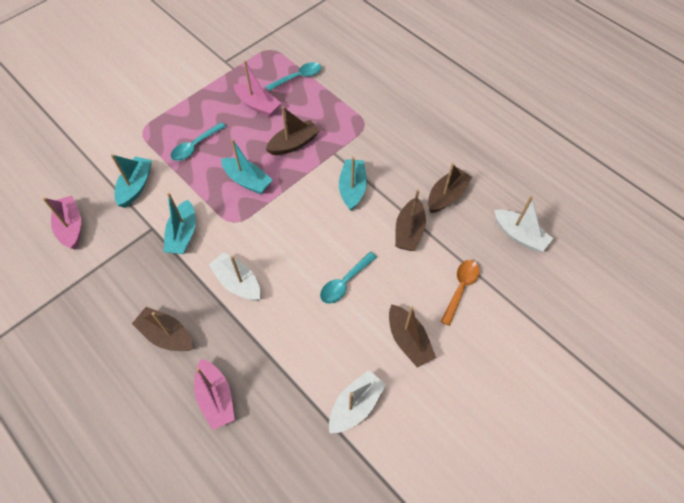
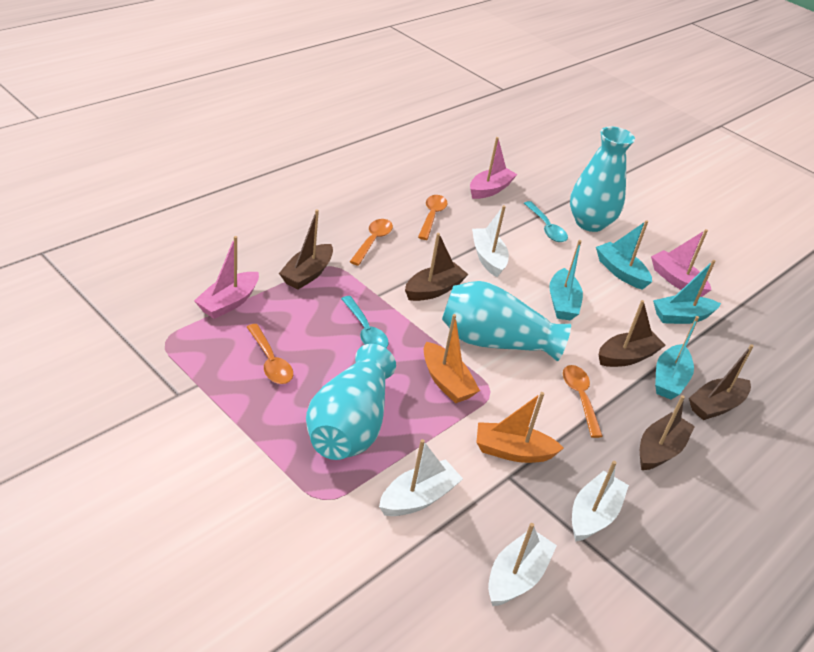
orange boat: 0 -> 2
orange spoon: 1 -> 4
turquoise spoon: 3 -> 2
turquoise vase: 0 -> 3
white boat: 3 -> 4

